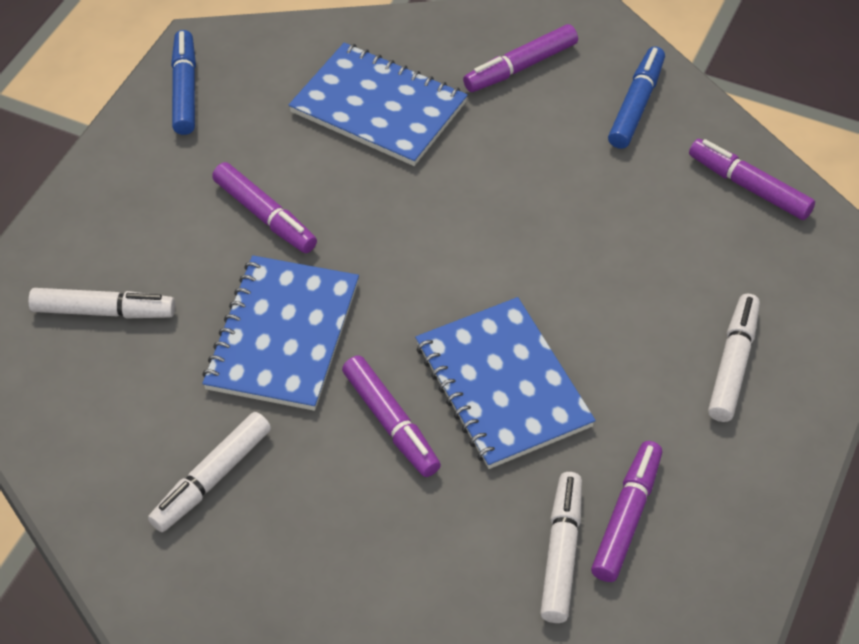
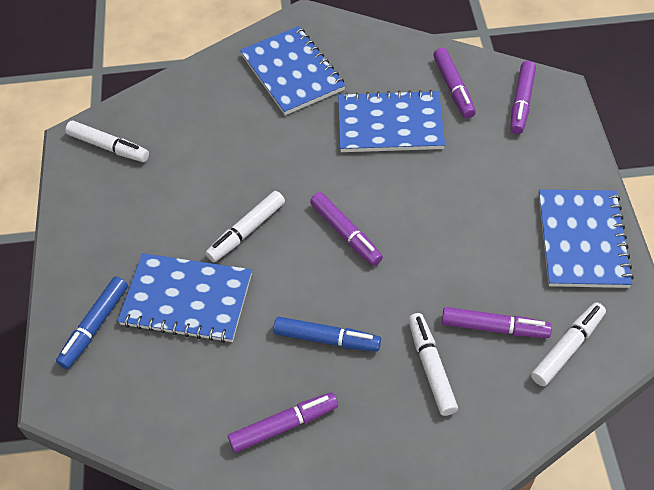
blue notebook: 3 -> 4

